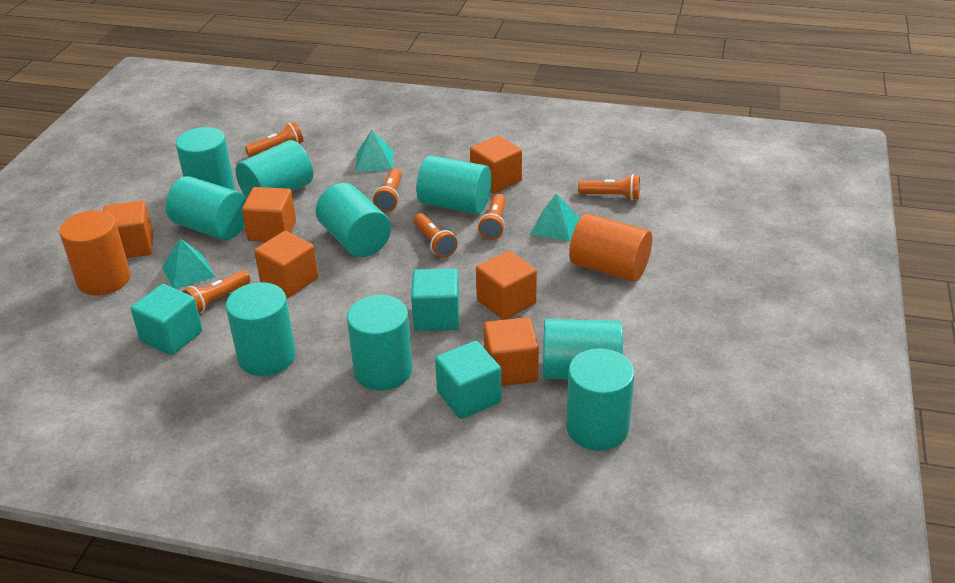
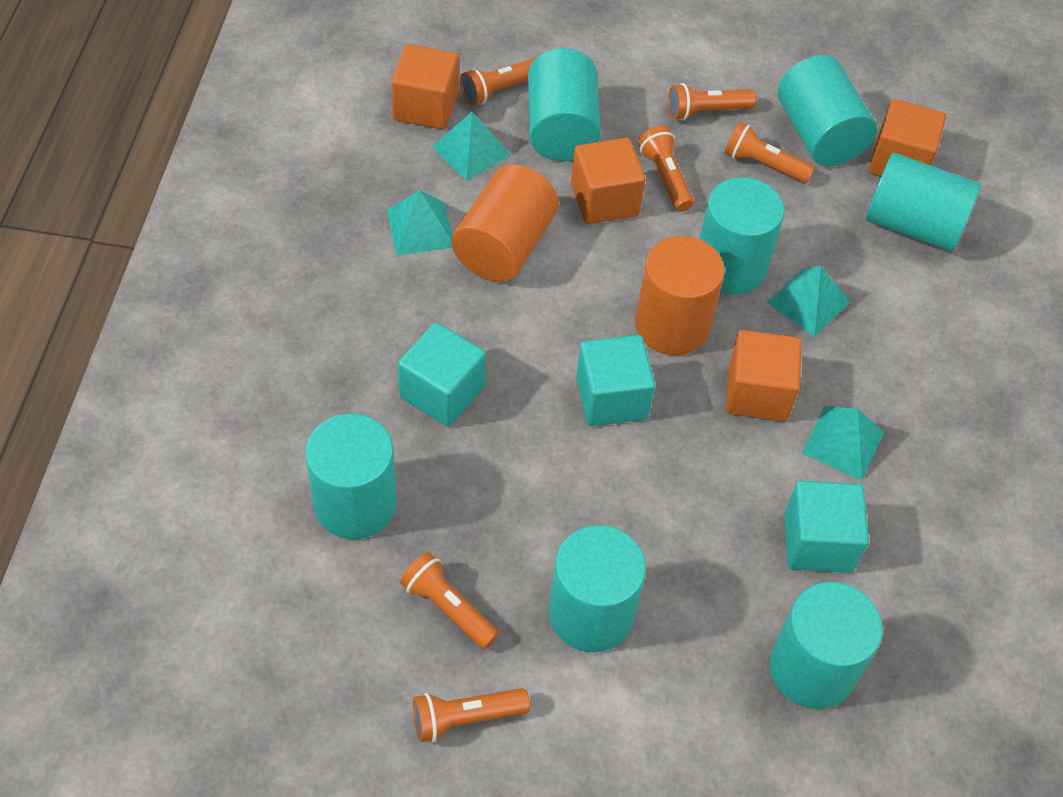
orange cube: 6 -> 4
turquoise cylinder: 9 -> 7
turquoise pyramid: 3 -> 4

